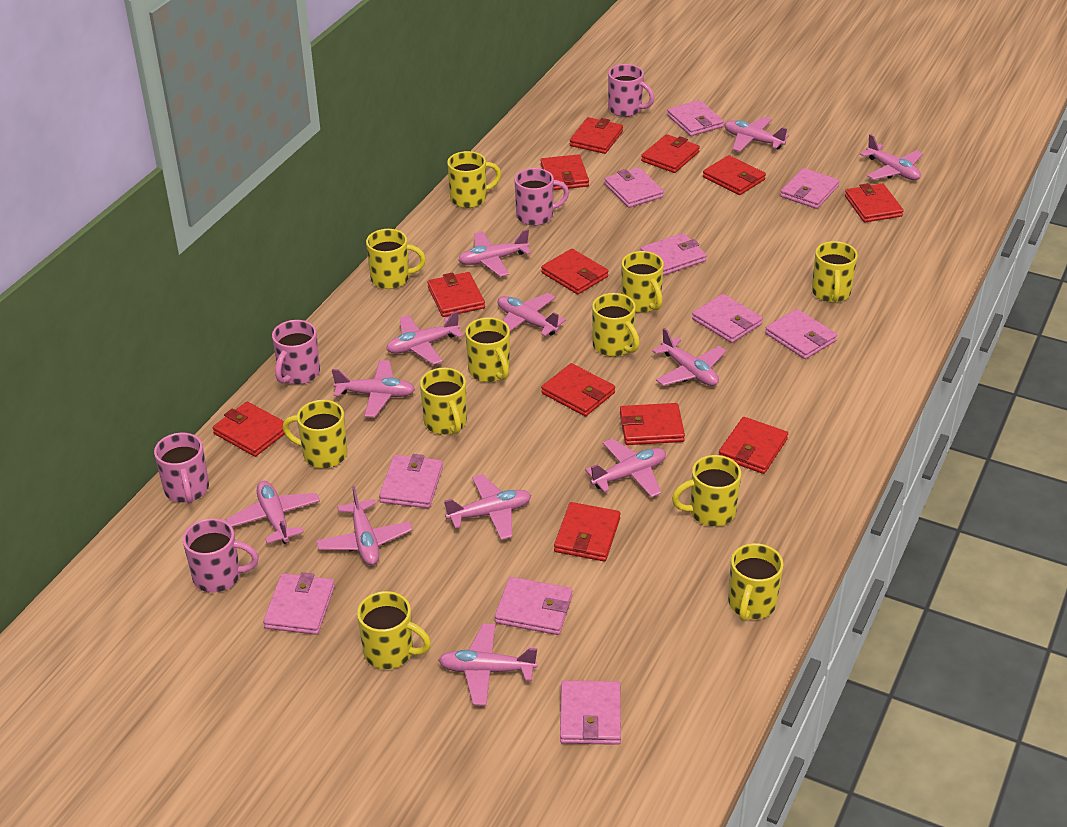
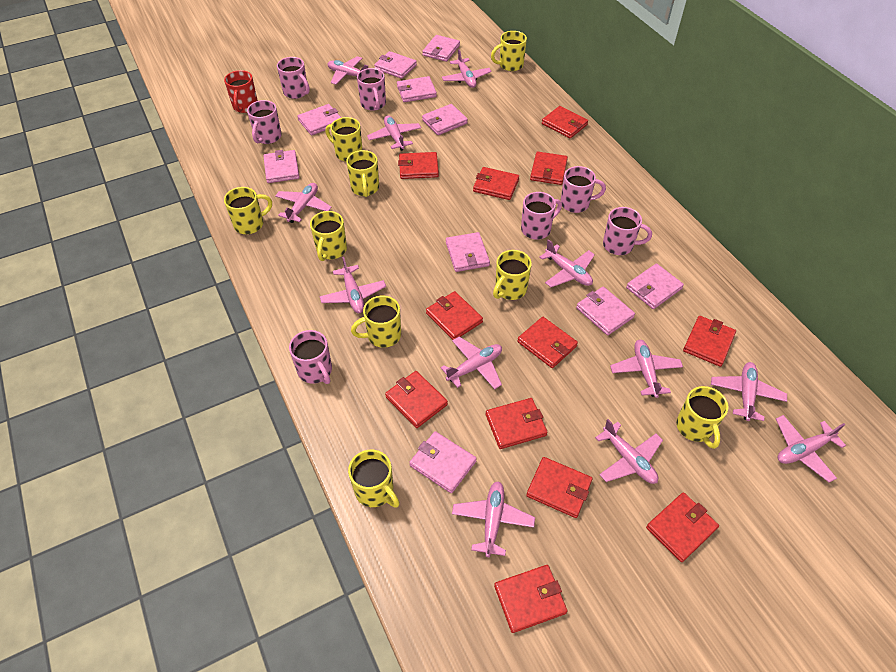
pink mug: 5 -> 7
red mug: 0 -> 1
yellow mug: 11 -> 9

